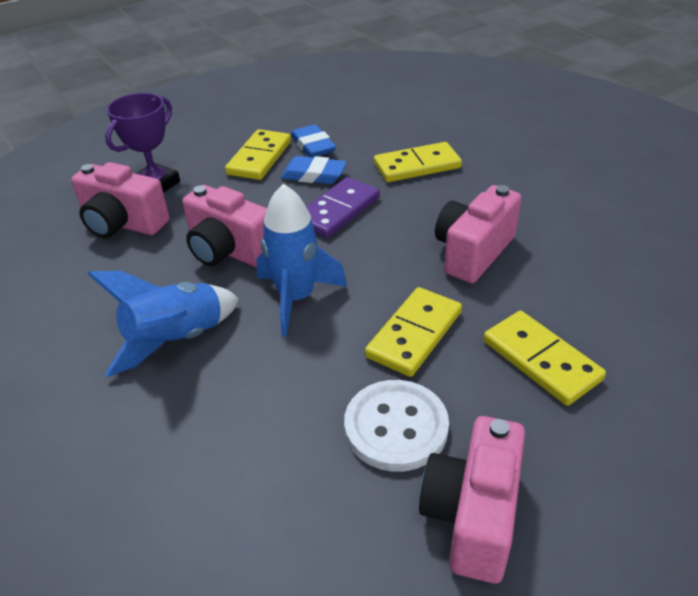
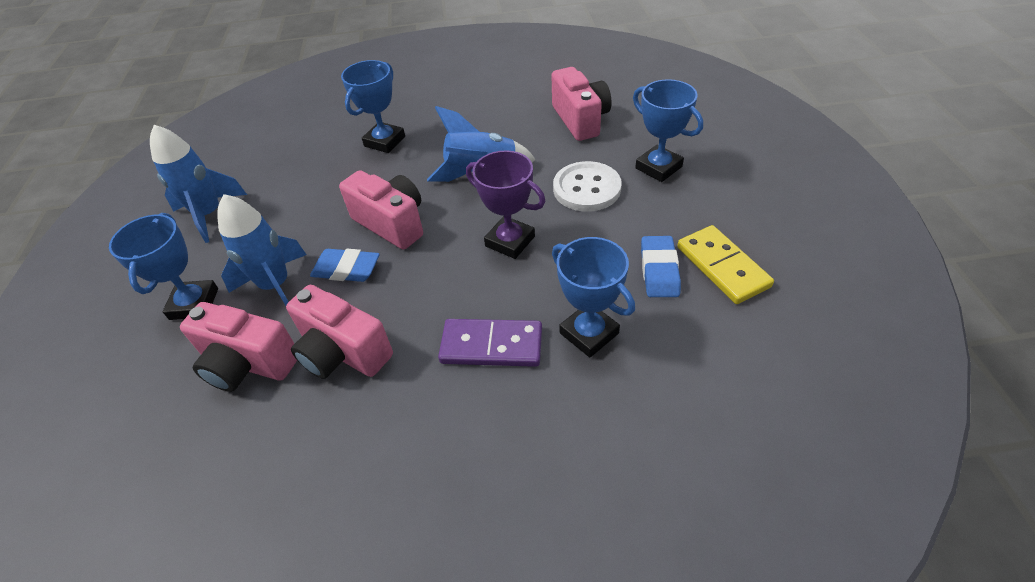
blue rocket: 2 -> 3
blue trophy: 0 -> 4
yellow domino: 4 -> 1

